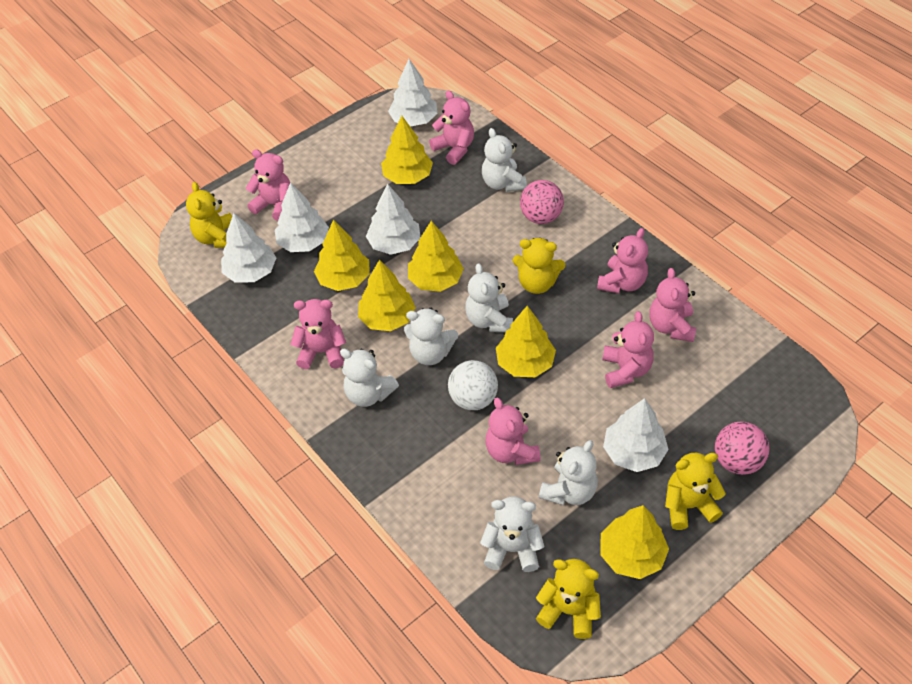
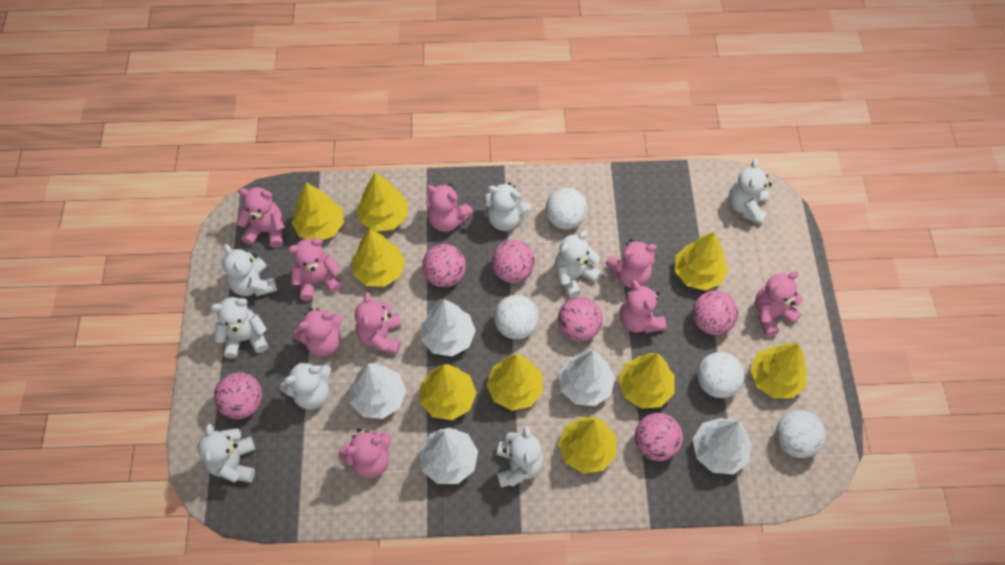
pink ball: 2 -> 6
pink teddy bear: 7 -> 9
white ball: 1 -> 4
white teddy bear: 6 -> 8
yellow teddy bear: 4 -> 0
yellow tree: 6 -> 9

